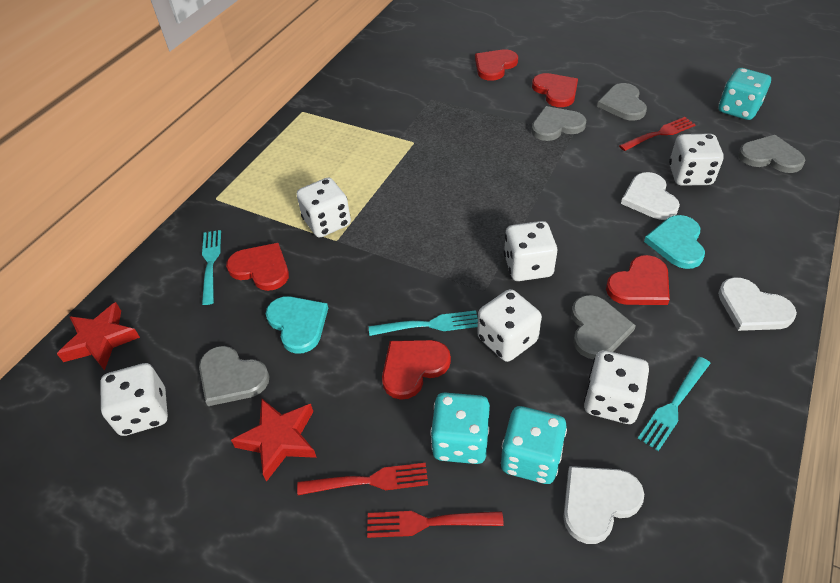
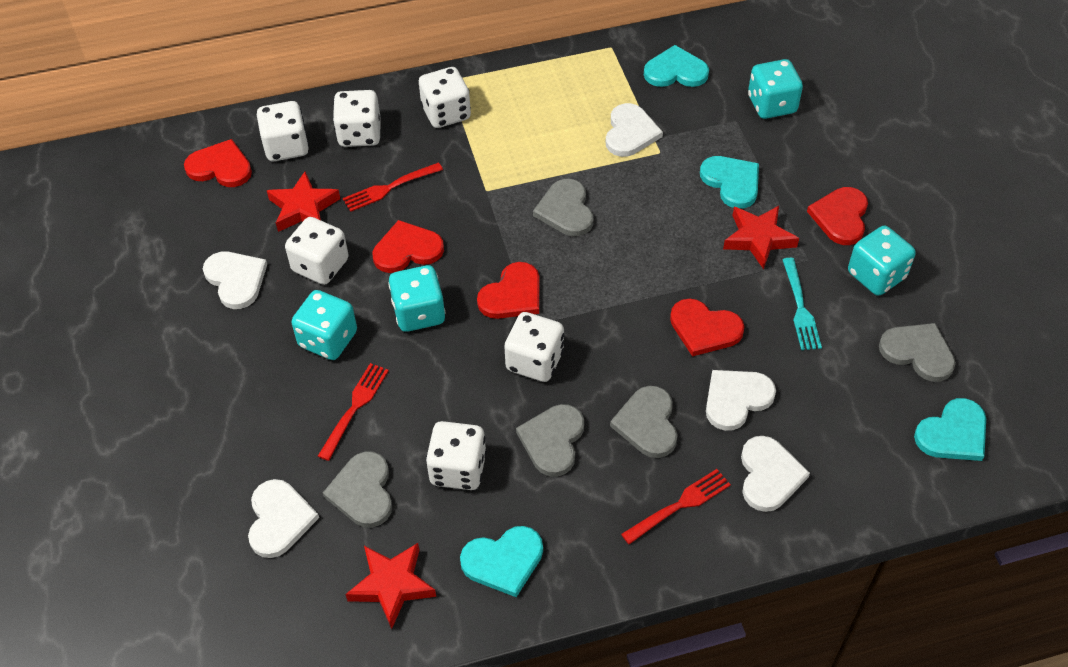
red star: 2 -> 3
turquoise dice: 3 -> 4
turquoise fork: 3 -> 1
turquoise heart: 2 -> 4
white heart: 3 -> 5

